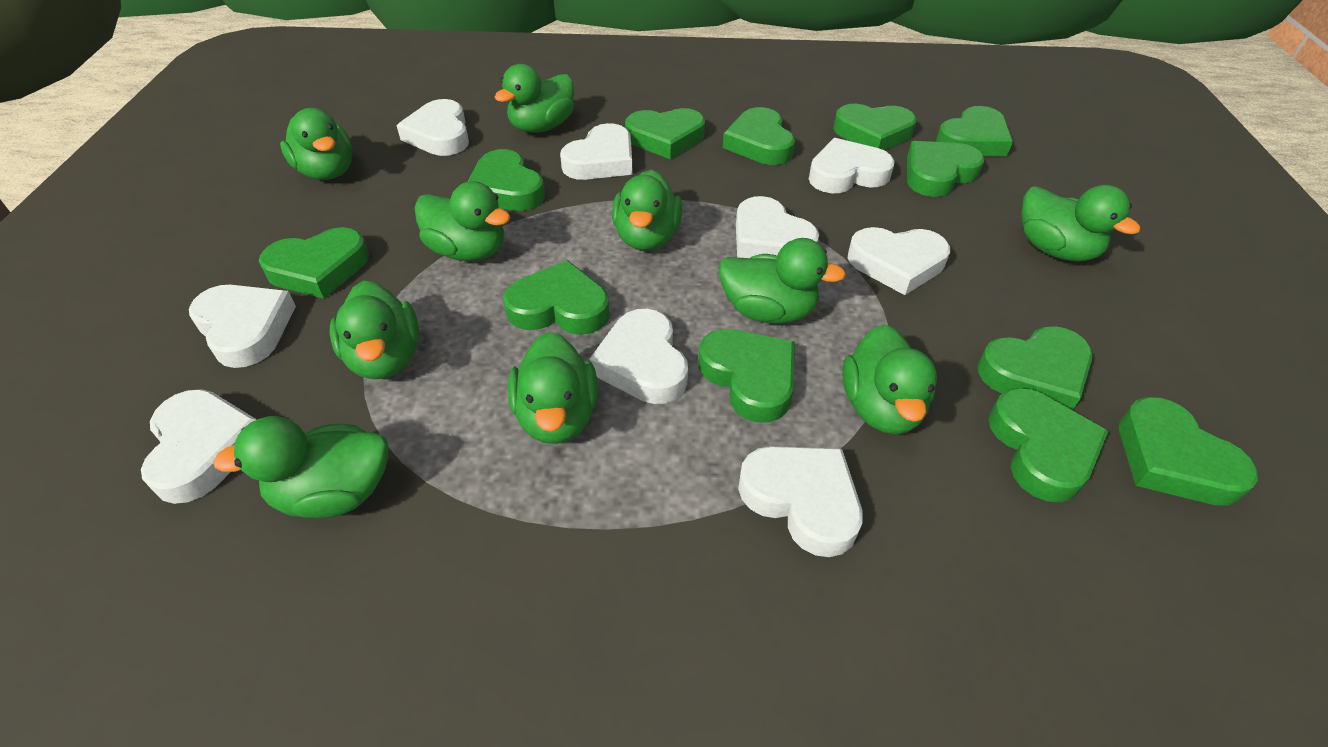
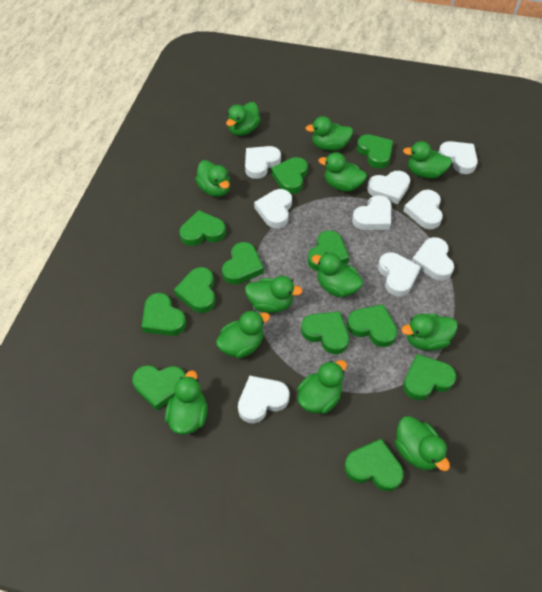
green duck: 10 -> 12

